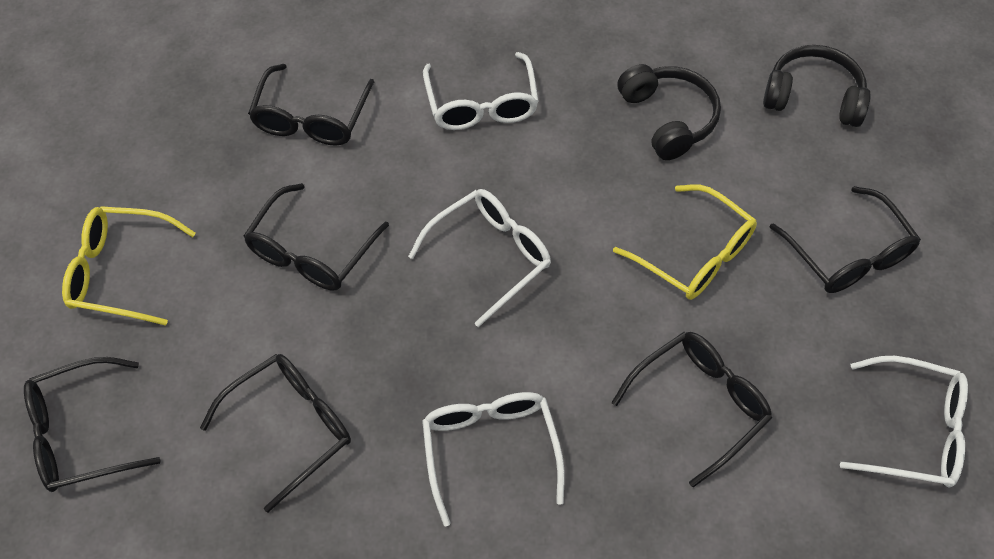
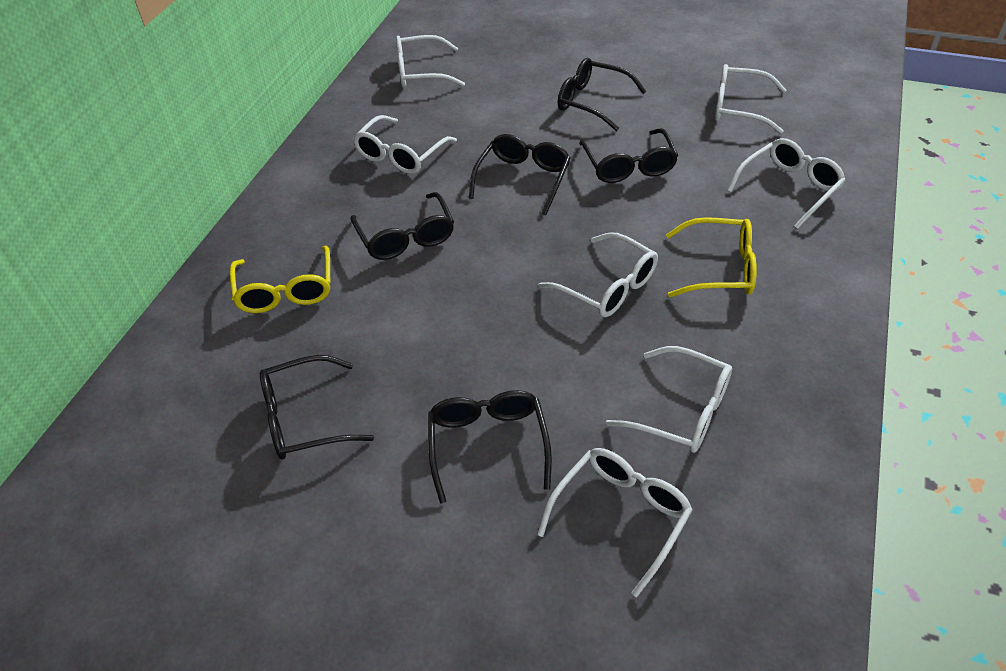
black headphones: 2 -> 0
white glasses: 4 -> 7

